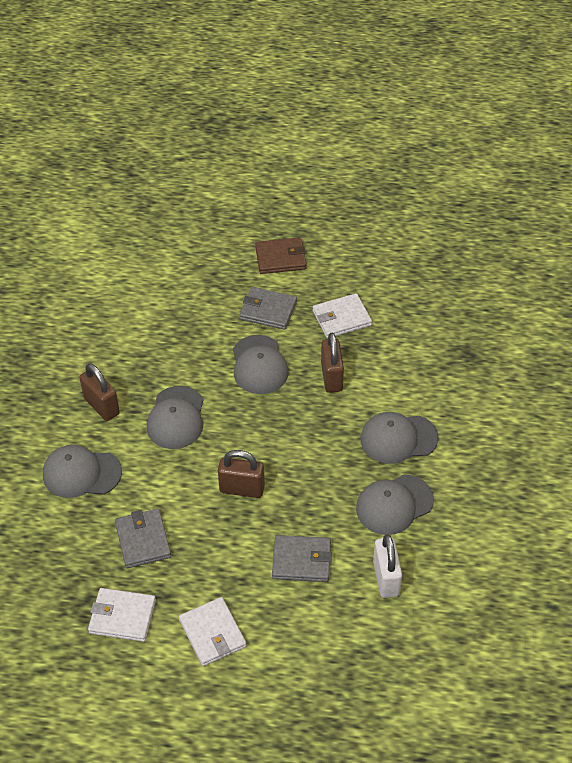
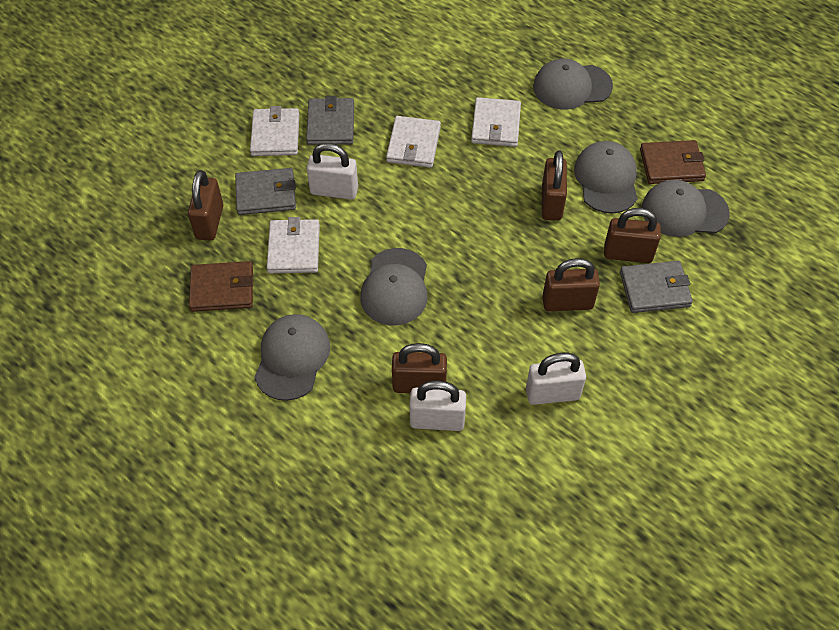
brown padlock: 3 -> 5
brown wallet: 1 -> 2
white padlock: 1 -> 3
white wallet: 3 -> 4

